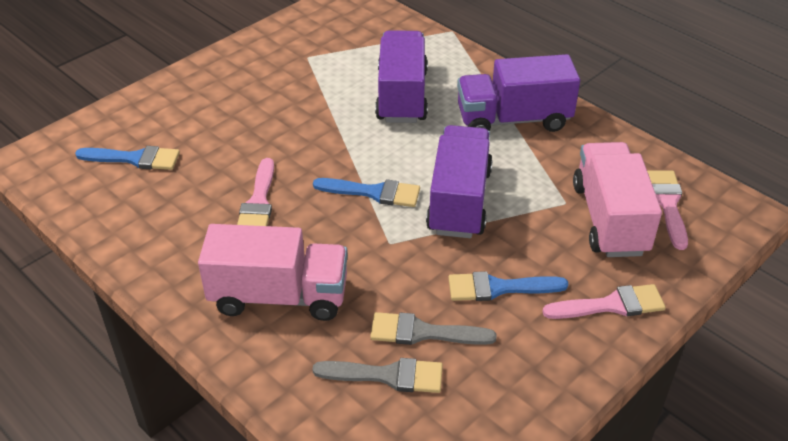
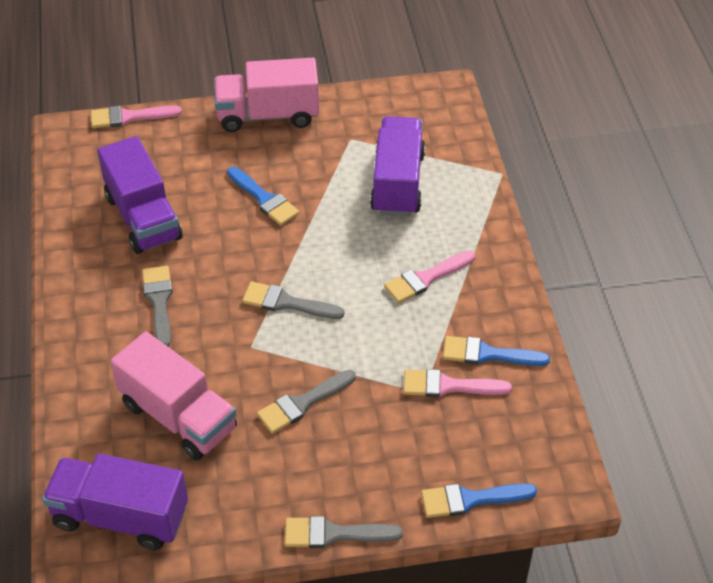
grey brush: 2 -> 4

